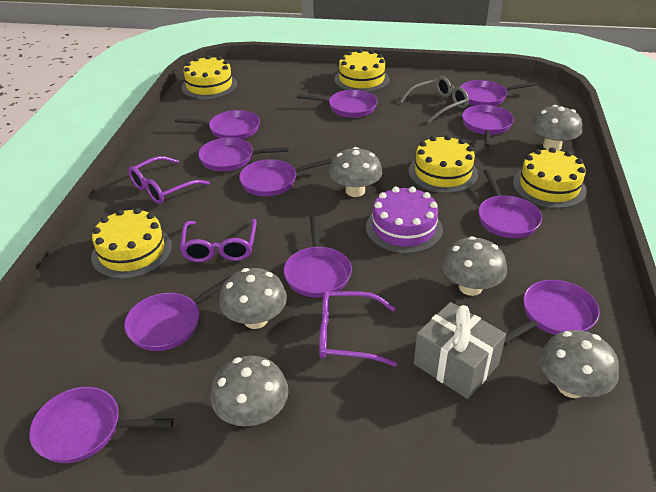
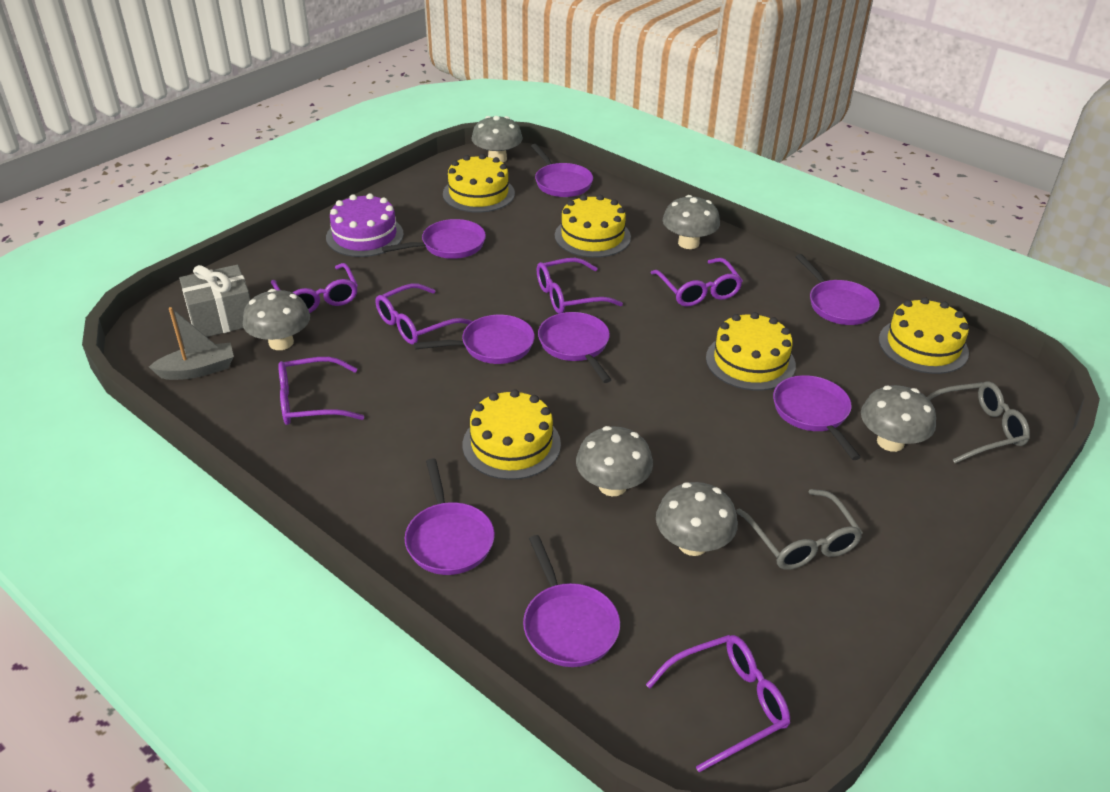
grey boat: 0 -> 1
grey glasses: 1 -> 2
purple glasses: 3 -> 6
purple pan: 11 -> 8

